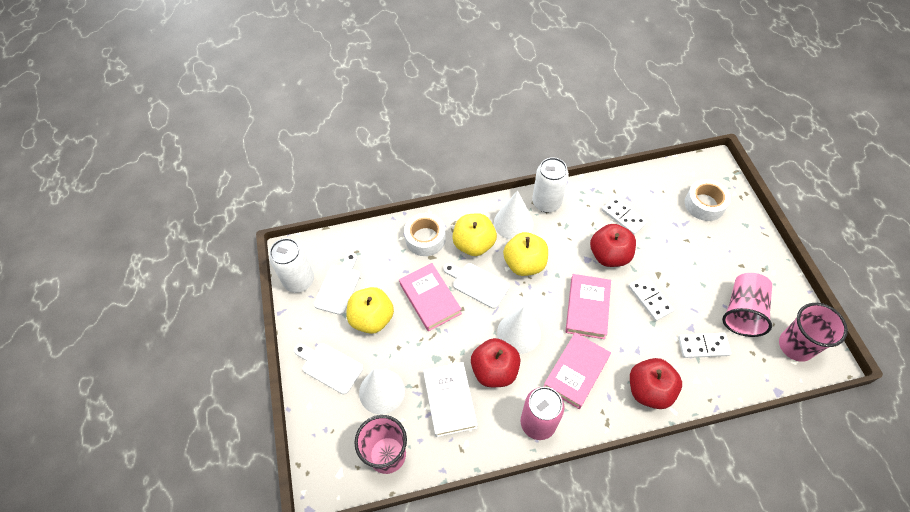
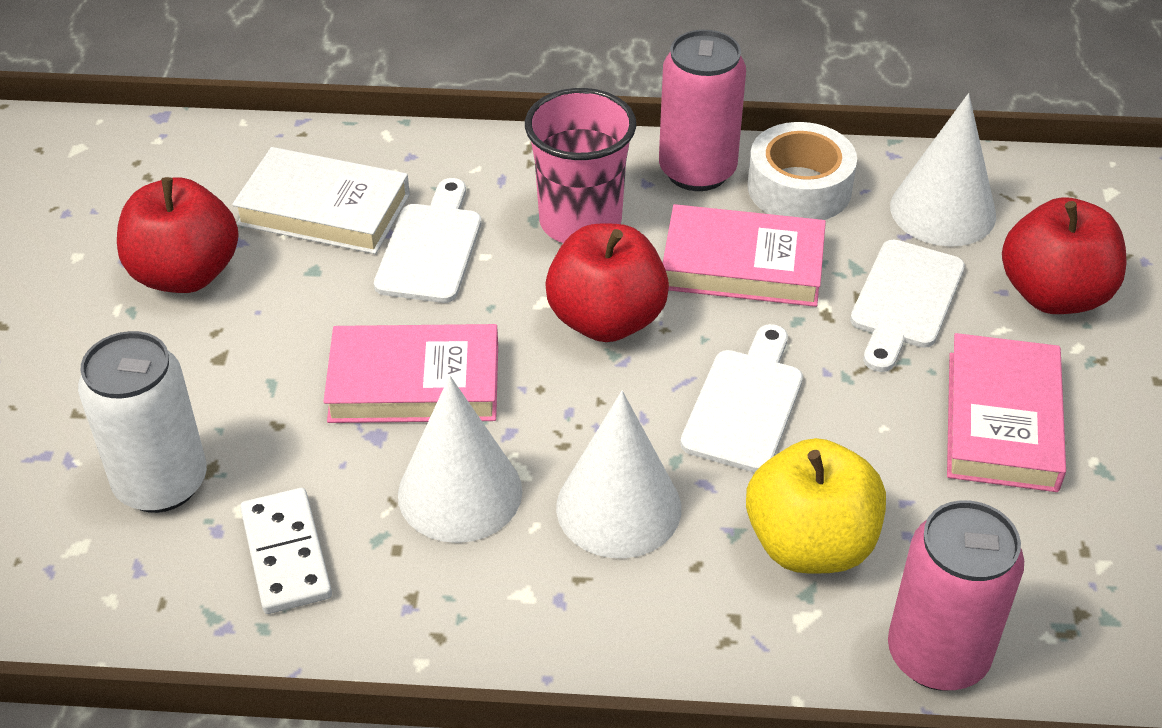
pink can: 1 -> 2
pink cup: 3 -> 1
white can: 2 -> 1
white domino: 3 -> 1
white tape: 2 -> 1
yellow apple: 3 -> 1

